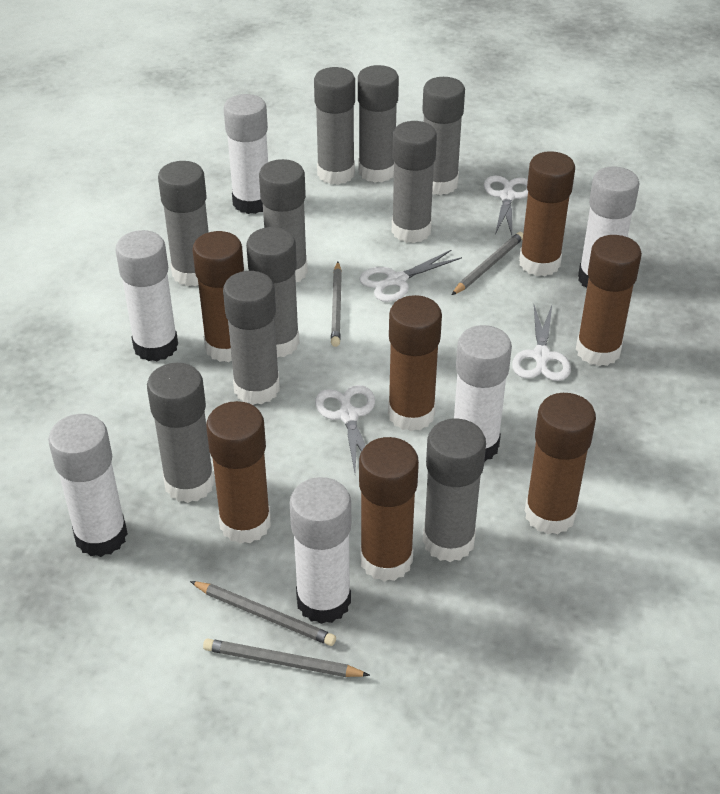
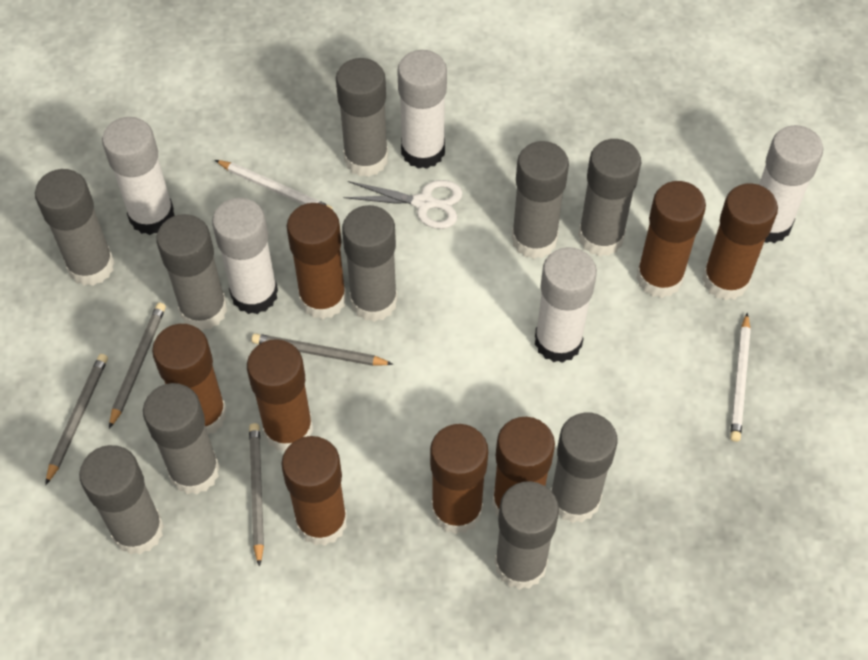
brown glue stick: 7 -> 8
white glue stick: 6 -> 5
white pencil: 0 -> 2
white scissors: 4 -> 1

